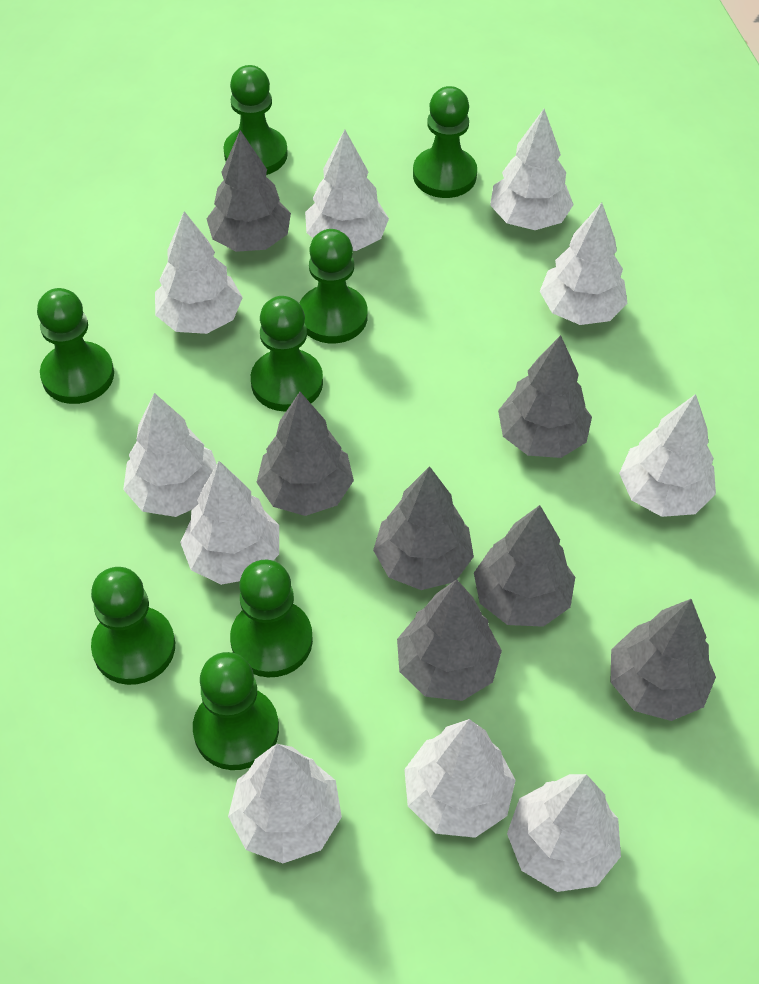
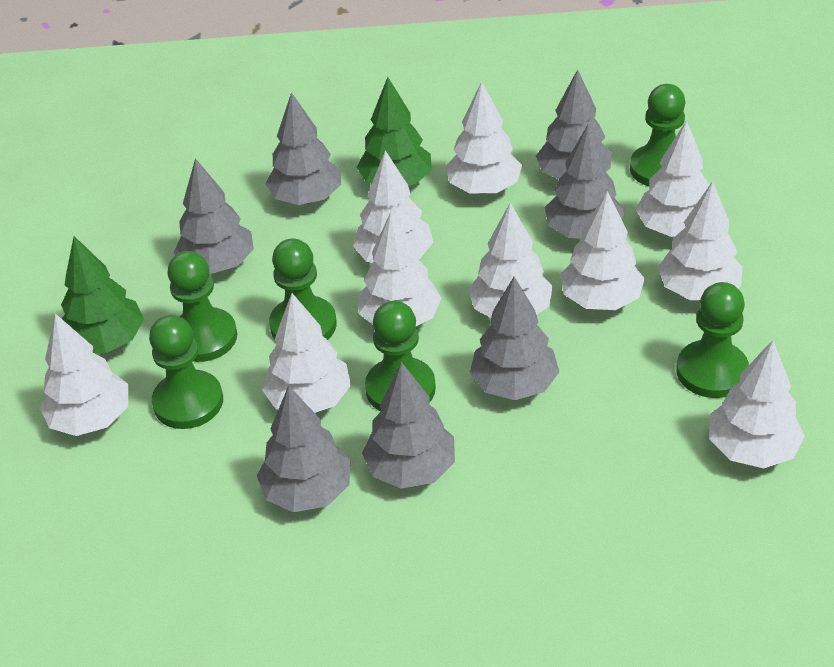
green pawn: 8 -> 6
green tree: 0 -> 2

